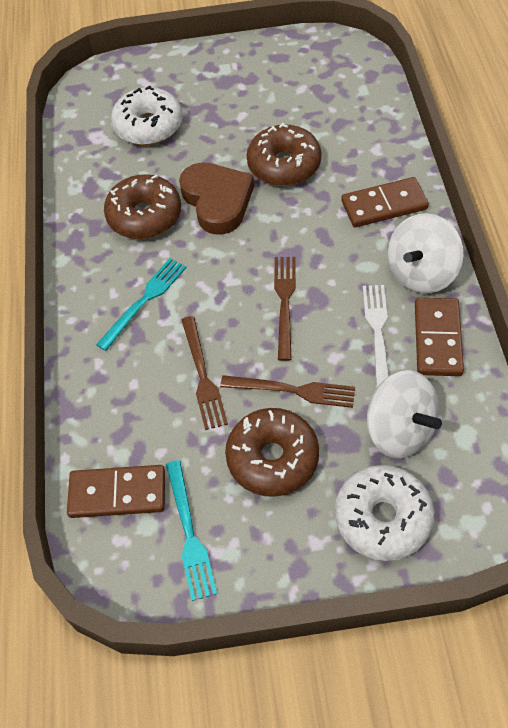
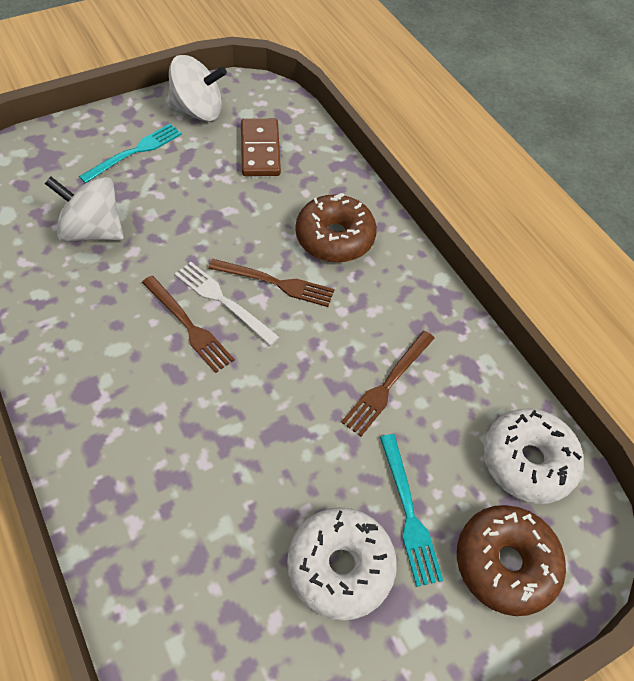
brown domino: 3 -> 1
brown donut: 3 -> 2
brown heart: 1 -> 0

